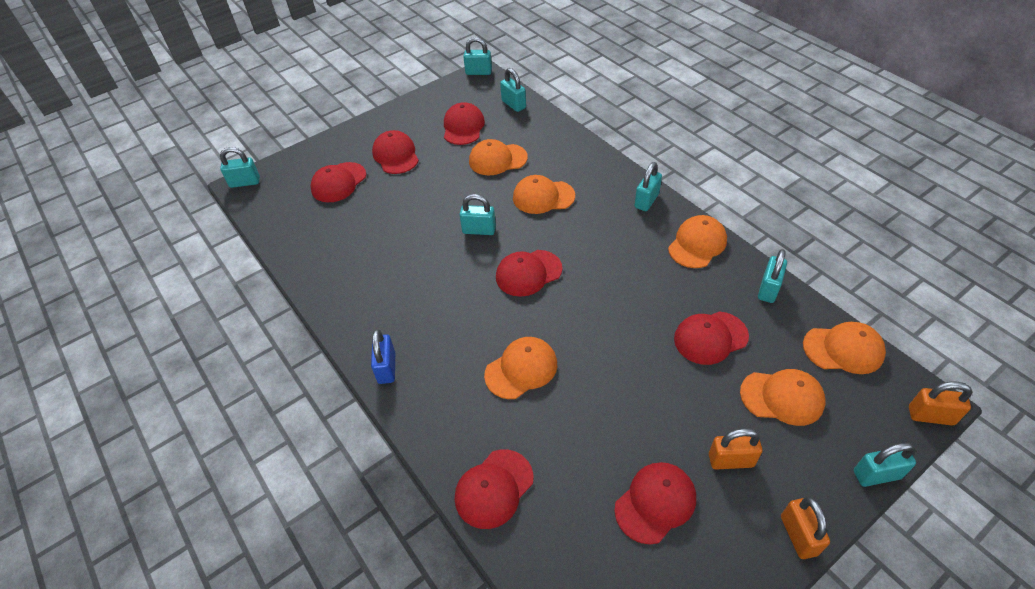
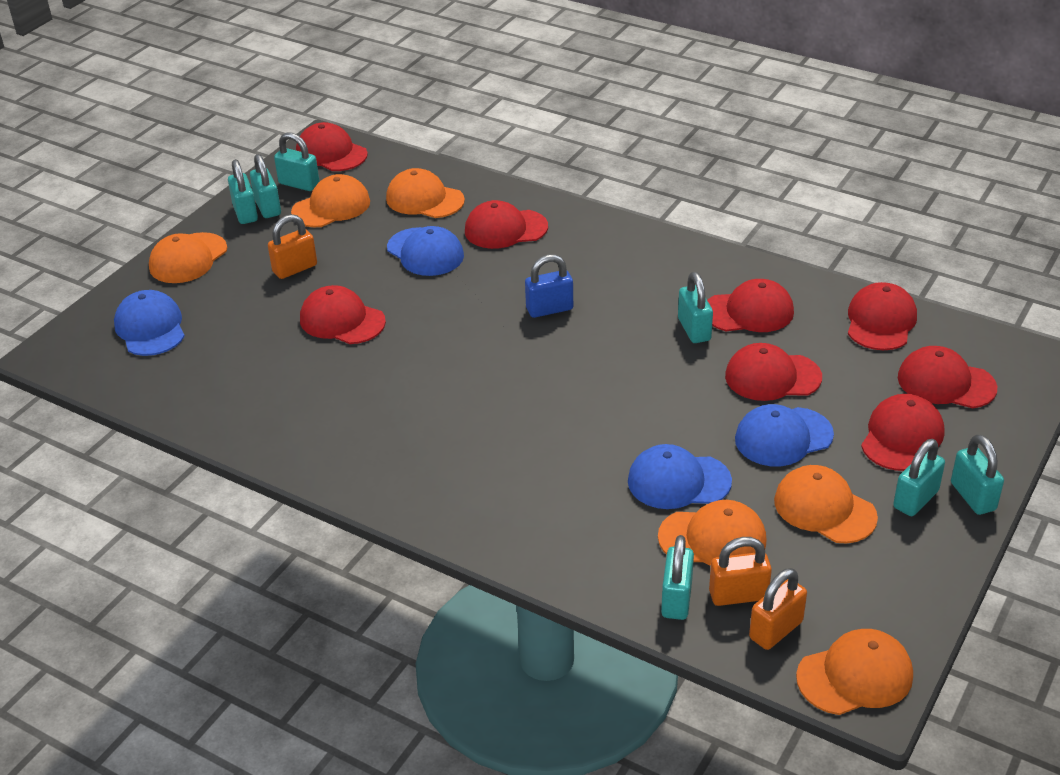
blue cap: 0 -> 4
red cap: 7 -> 8

